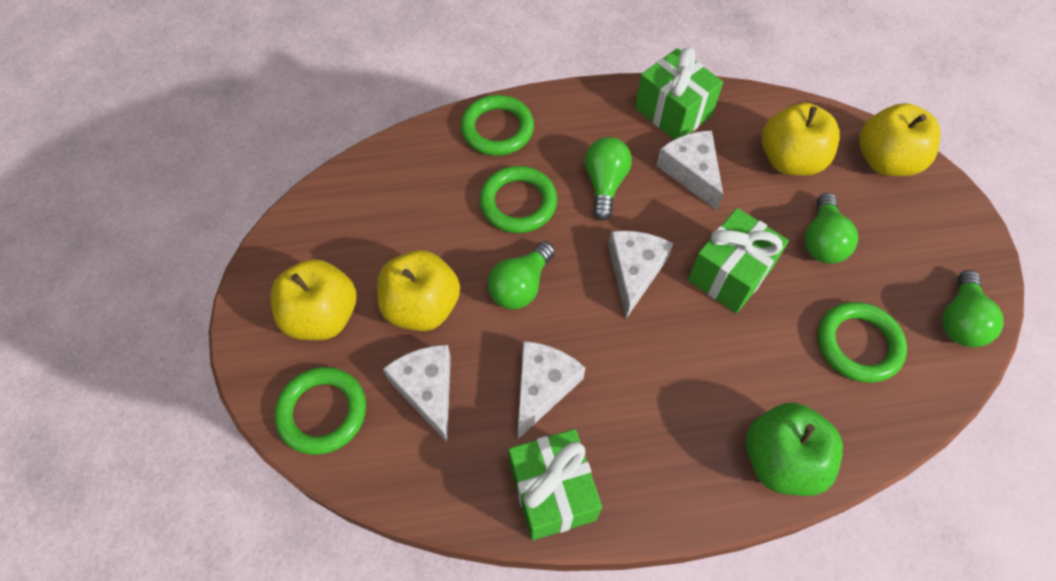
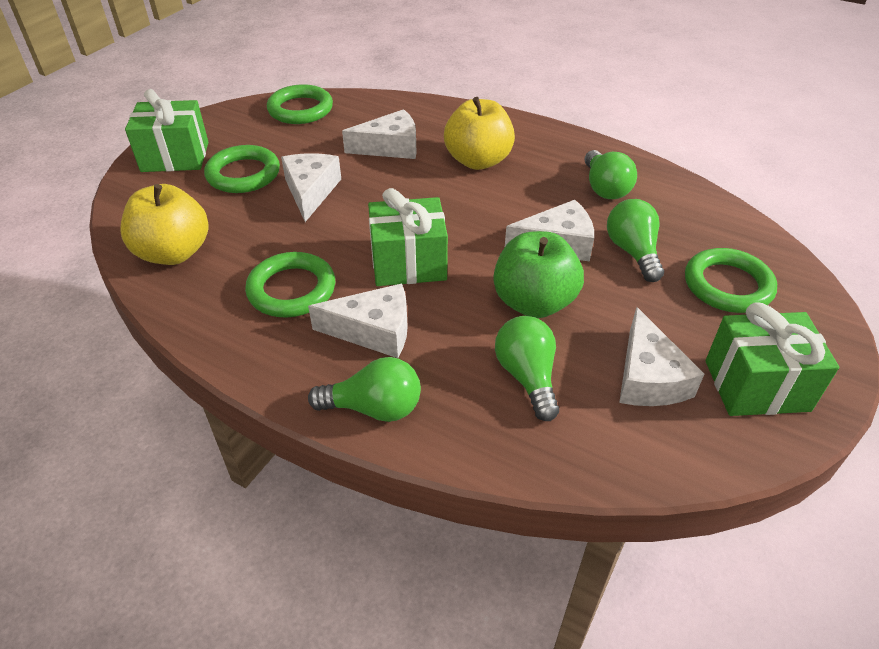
white cheese: 4 -> 5
yellow apple: 4 -> 2

